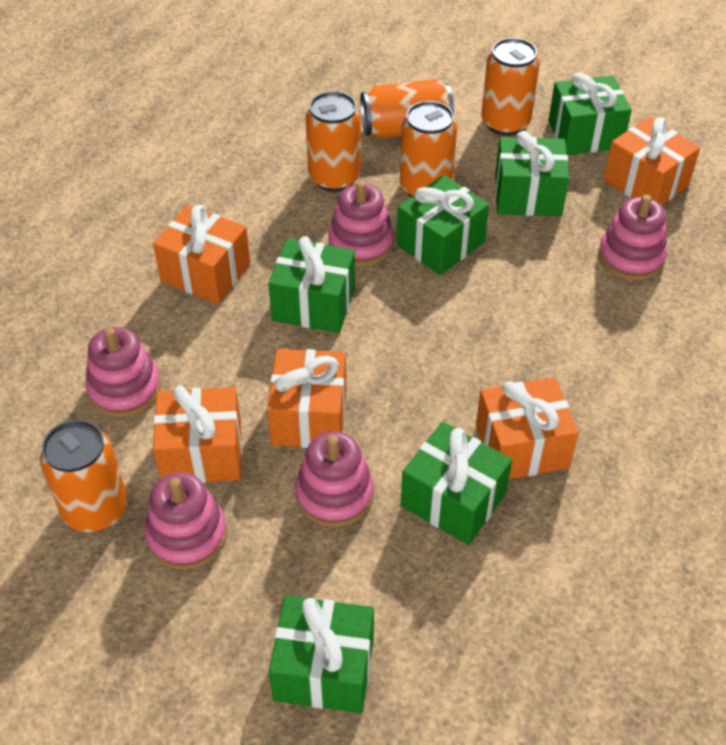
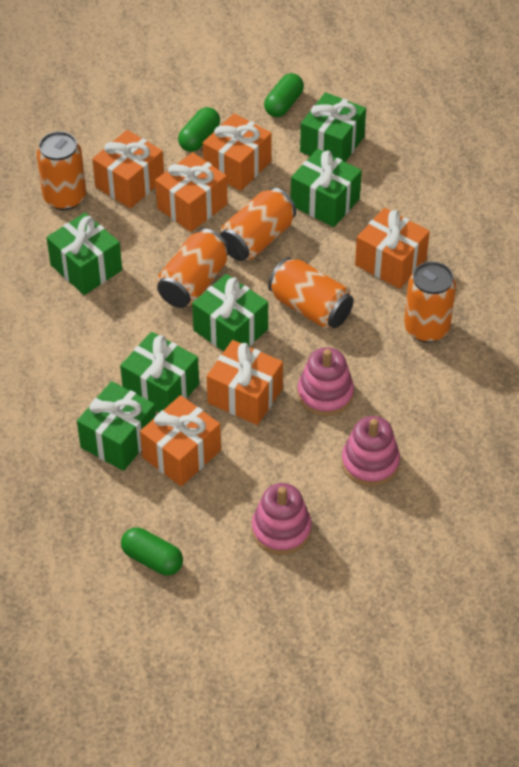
green capsule: 0 -> 3
orange gift: 5 -> 6
pink stacking toy: 5 -> 3

